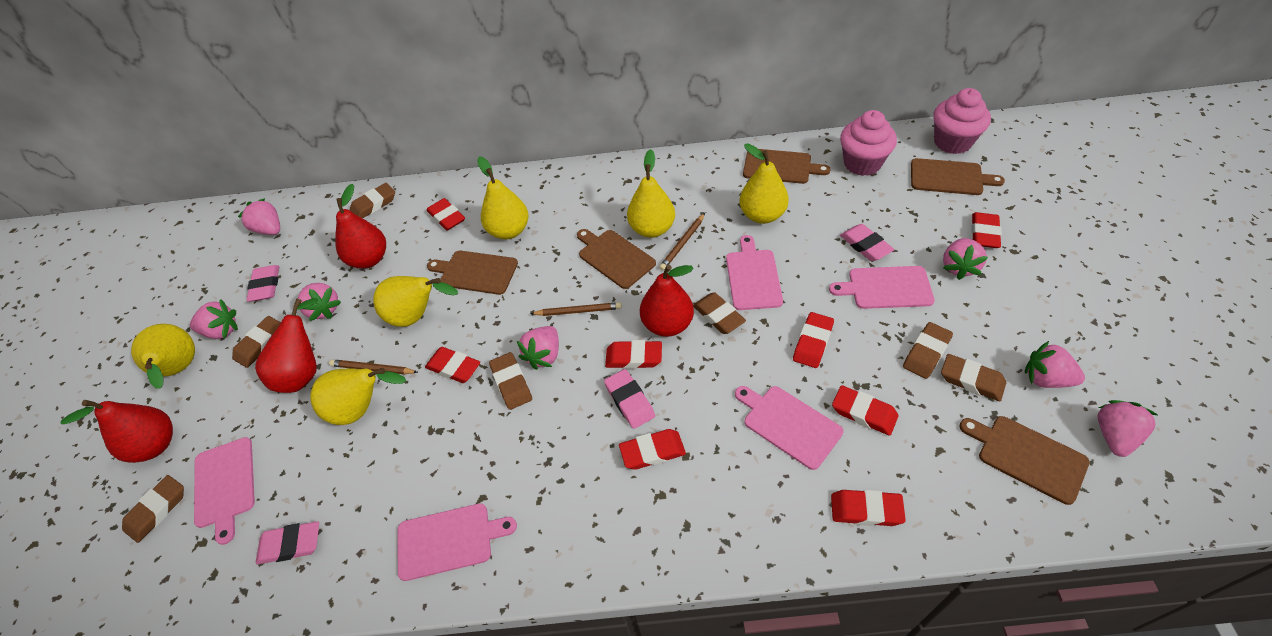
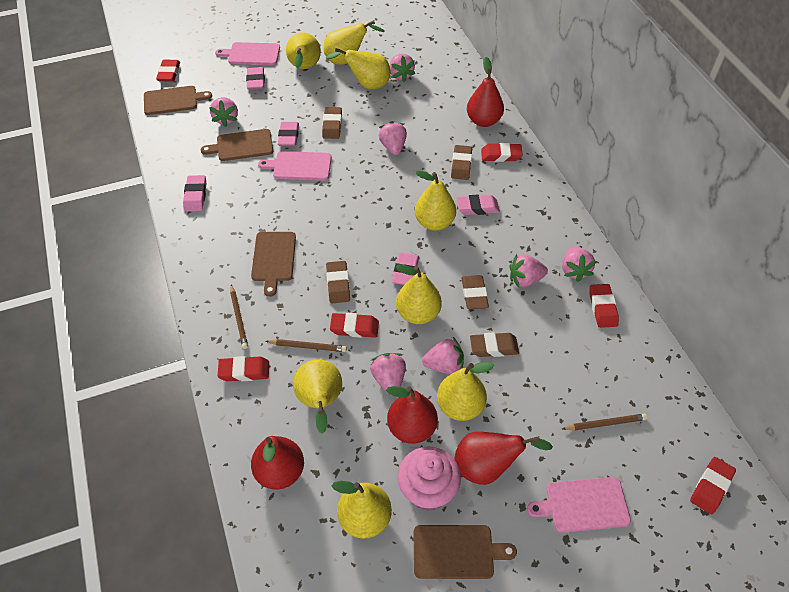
brown cutting board: 5 -> 4
brown eraser: 7 -> 5
pink cupcake: 2 -> 1
pink cutting board: 5 -> 3
pink eraser: 4 -> 5
red eraser: 8 -> 6
yellow pear: 6 -> 8

